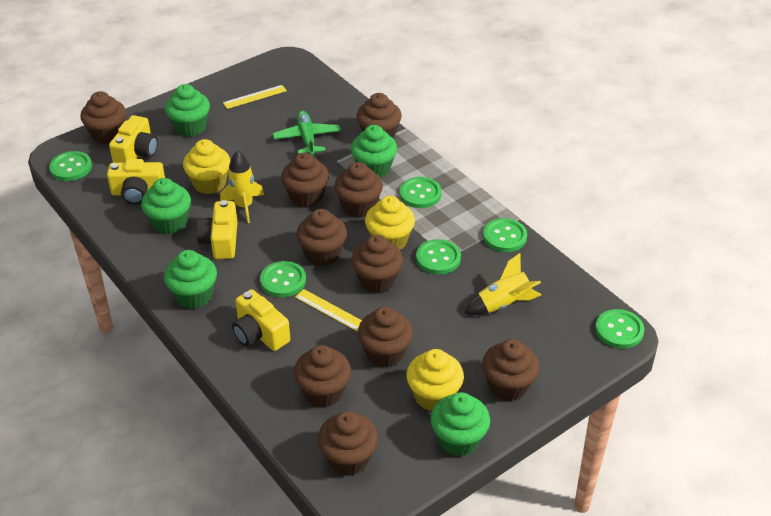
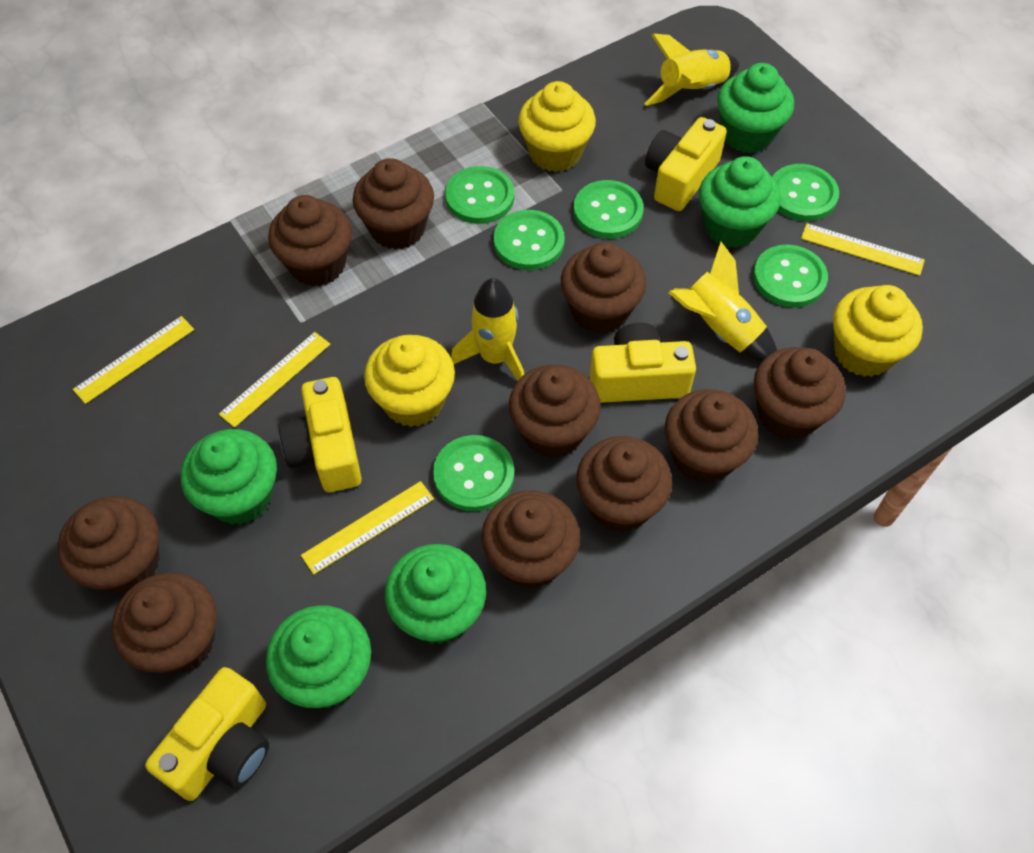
green plane: 1 -> 0
yellow rocket: 2 -> 3
yellow ruler: 2 -> 4

